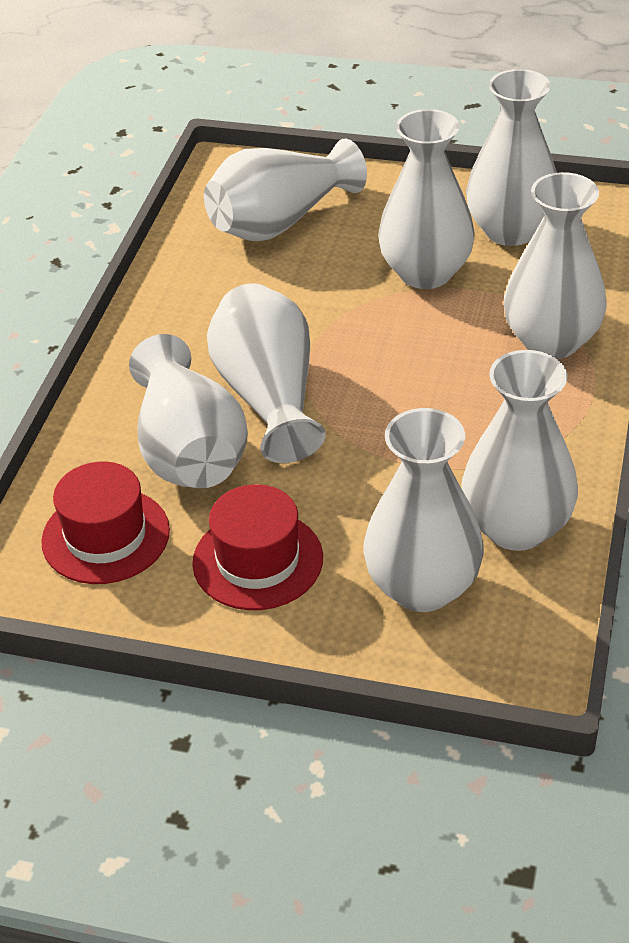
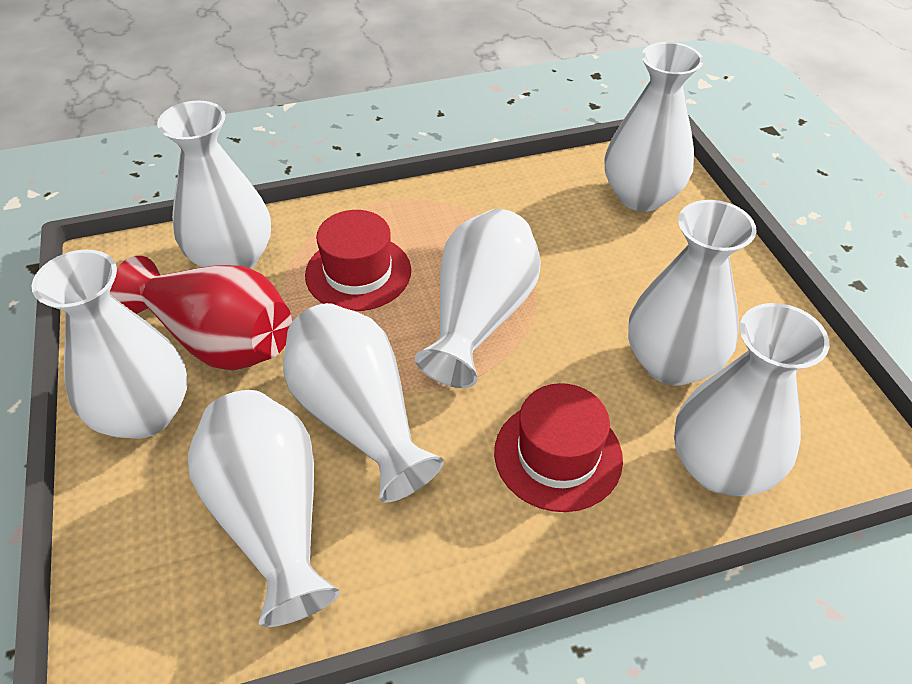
red vase: 0 -> 1

